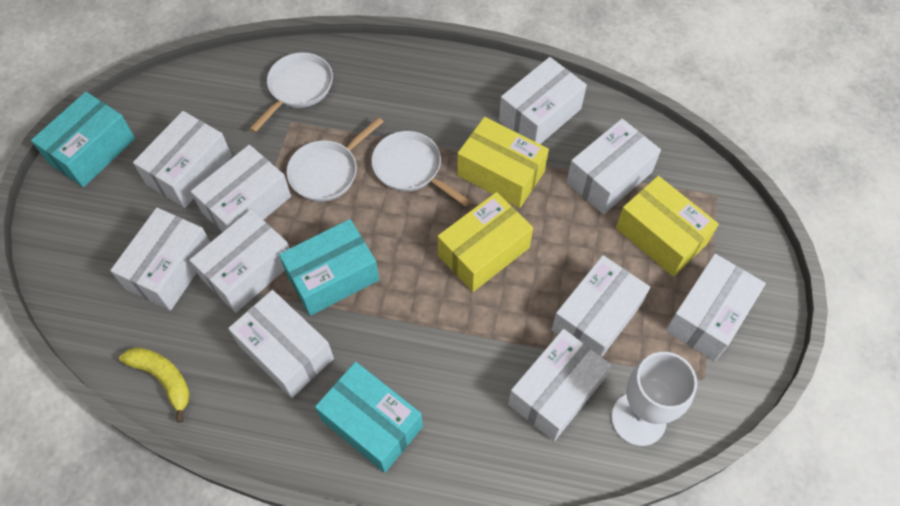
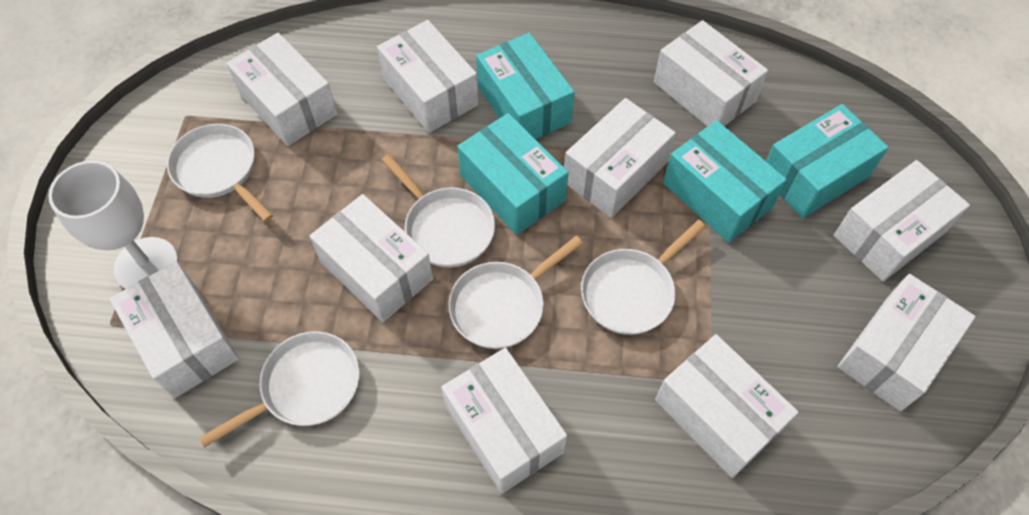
turquoise box: 3 -> 4
white pan: 3 -> 5
yellow banana: 1 -> 0
yellow box: 3 -> 0

